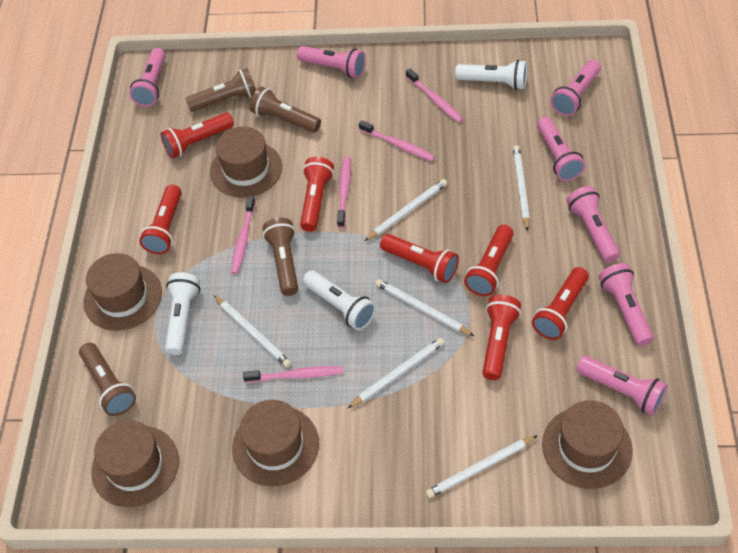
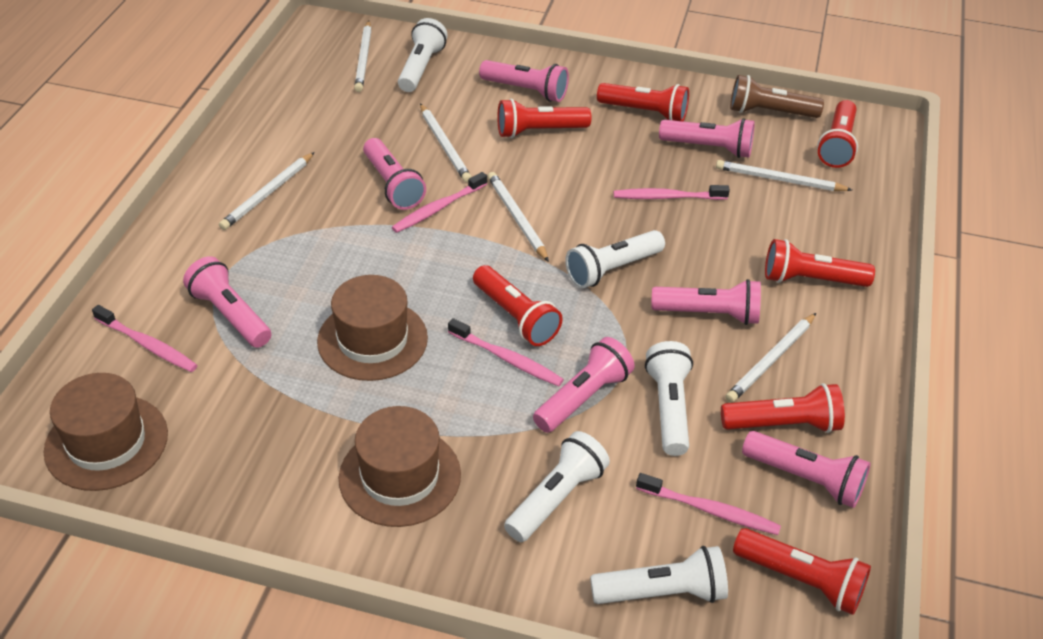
brown flashlight: 4 -> 1
brown hat: 5 -> 3
white flashlight: 3 -> 5

